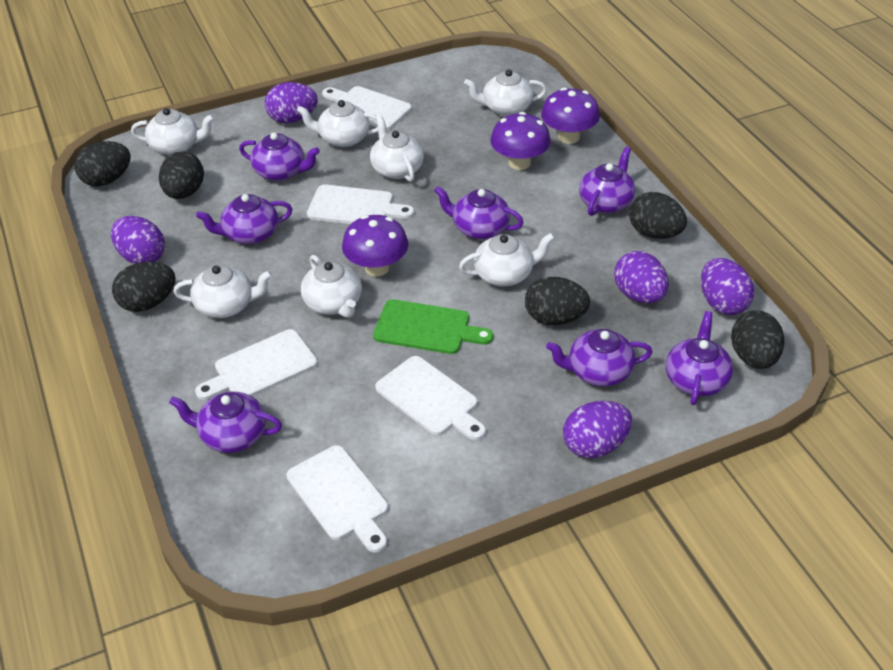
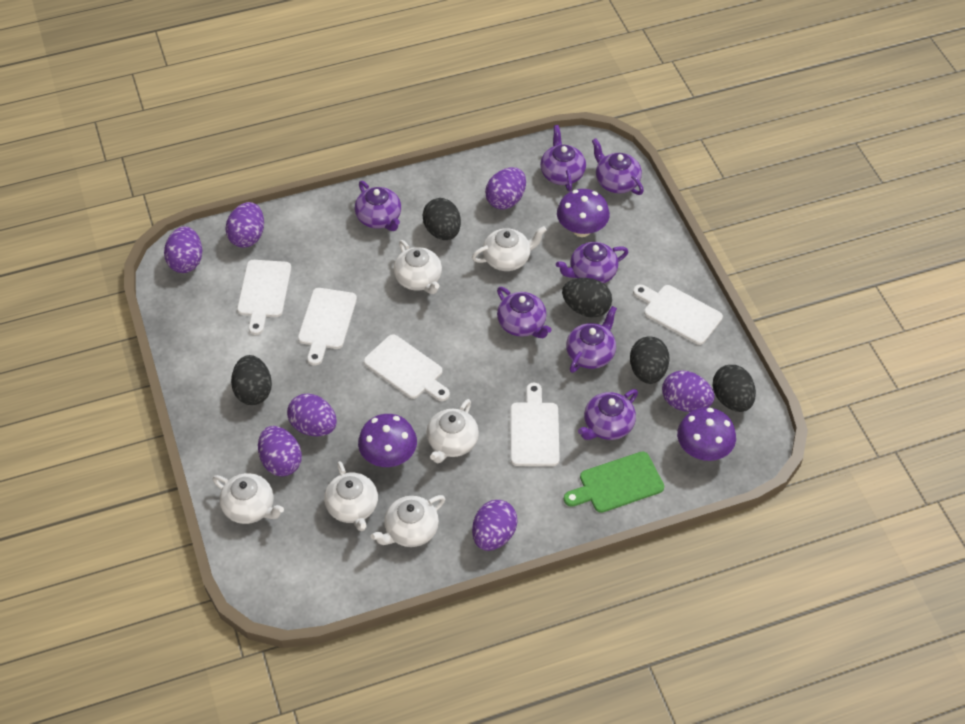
black egg: 6 -> 5
purple egg: 5 -> 7
white teapot: 7 -> 6

